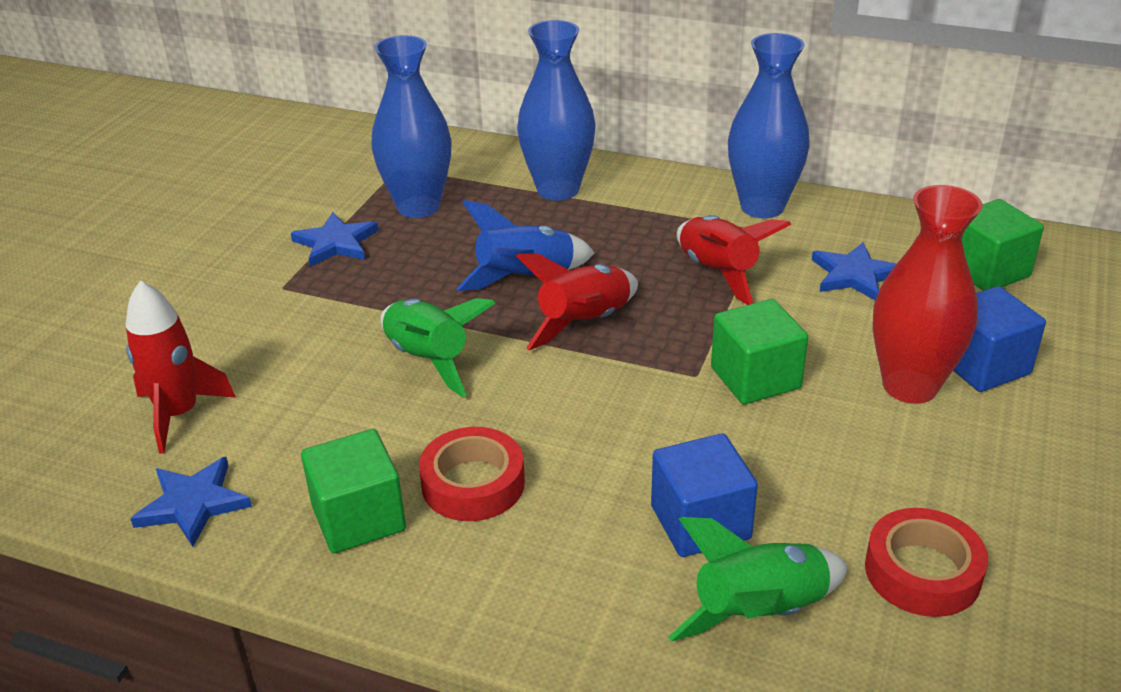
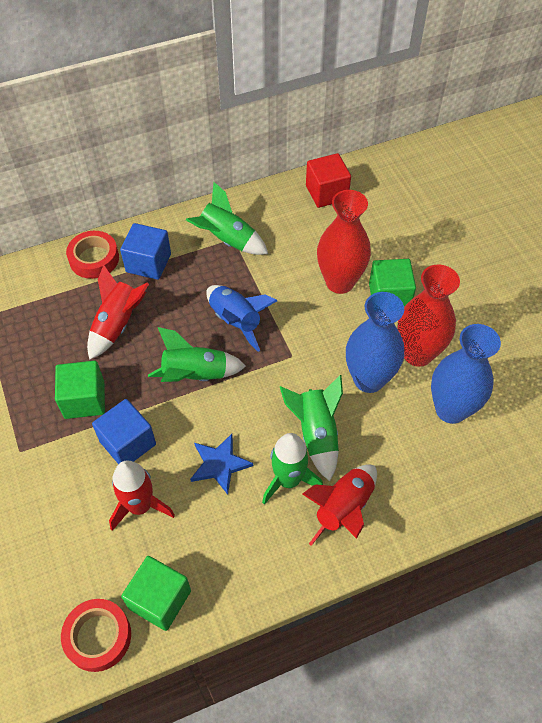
blue star: 3 -> 1
blue vase: 3 -> 2
green rocket: 2 -> 4
red cube: 0 -> 1
red vase: 1 -> 2

